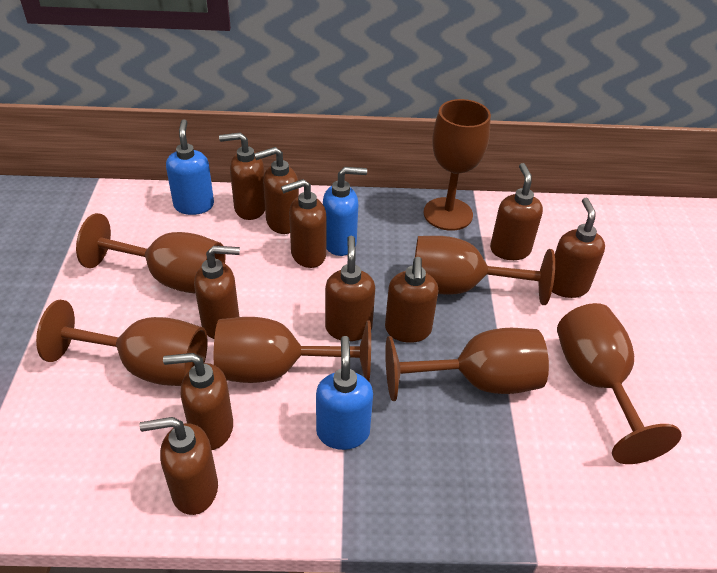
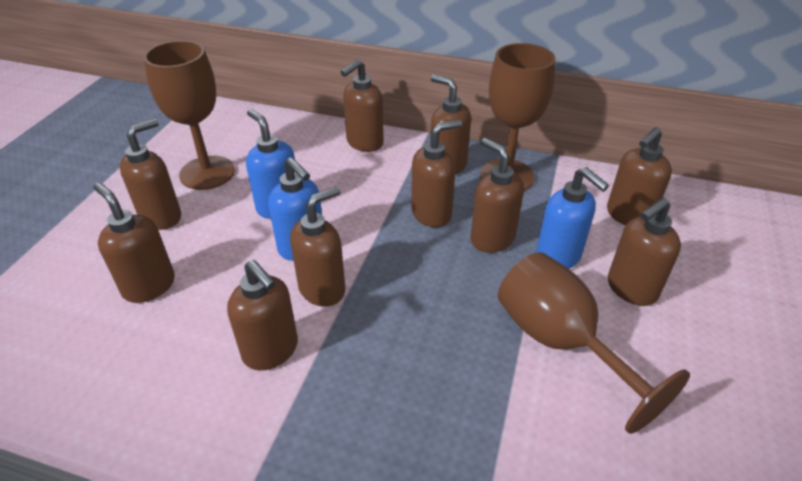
brown goblet: 7 -> 3

